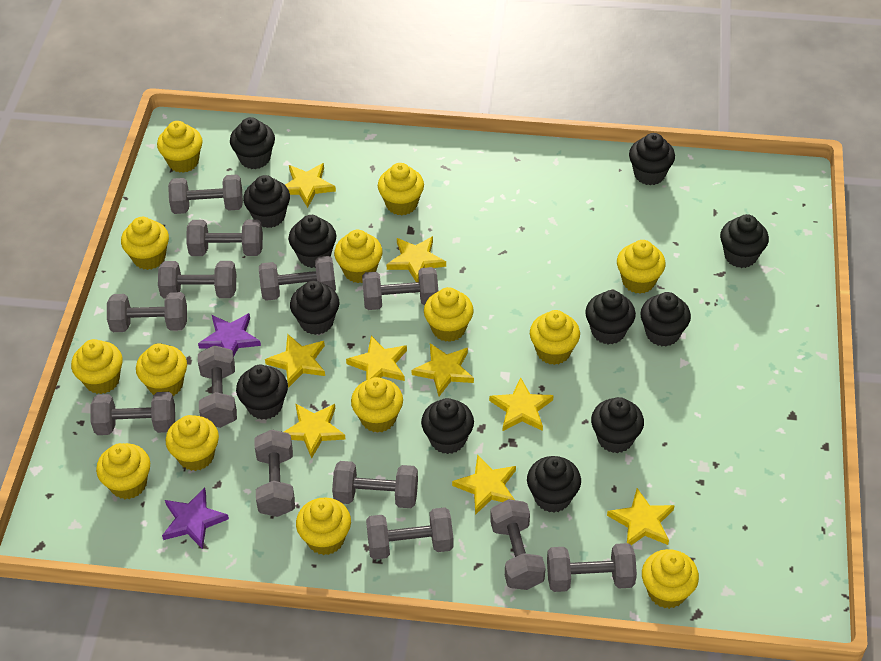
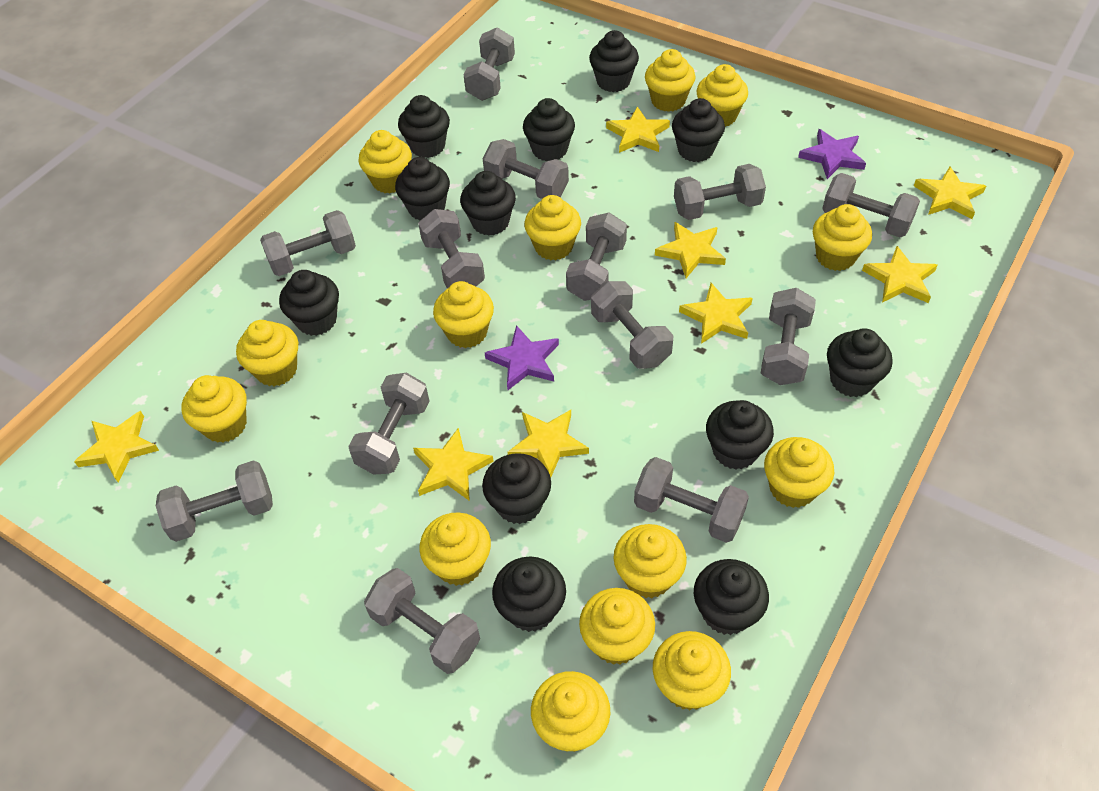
yellow star: 9 -> 8

